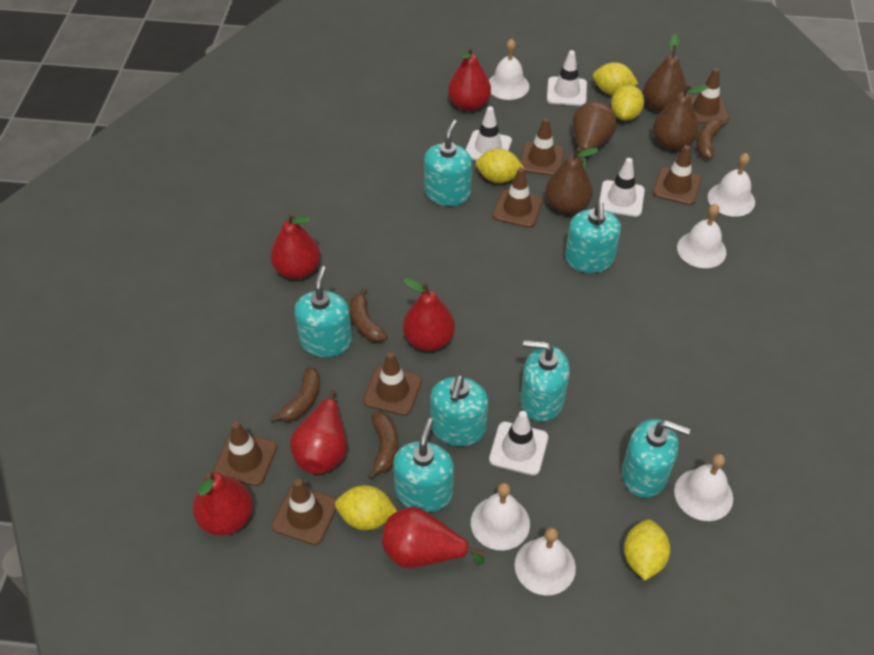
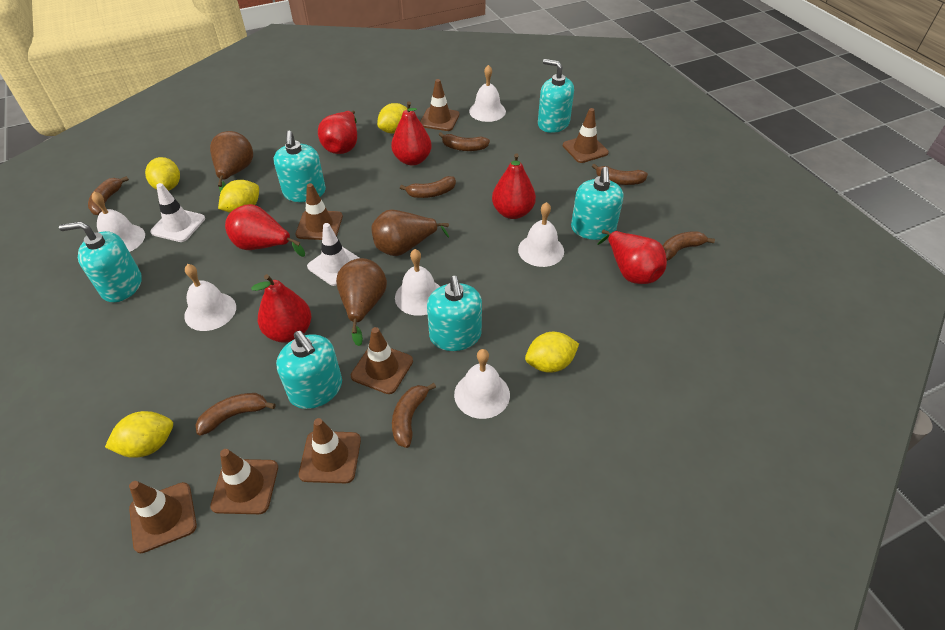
brown banana: 4 -> 7
brown pear: 4 -> 3
turquoise soap dispenser: 7 -> 6
white traffic cone: 4 -> 2

